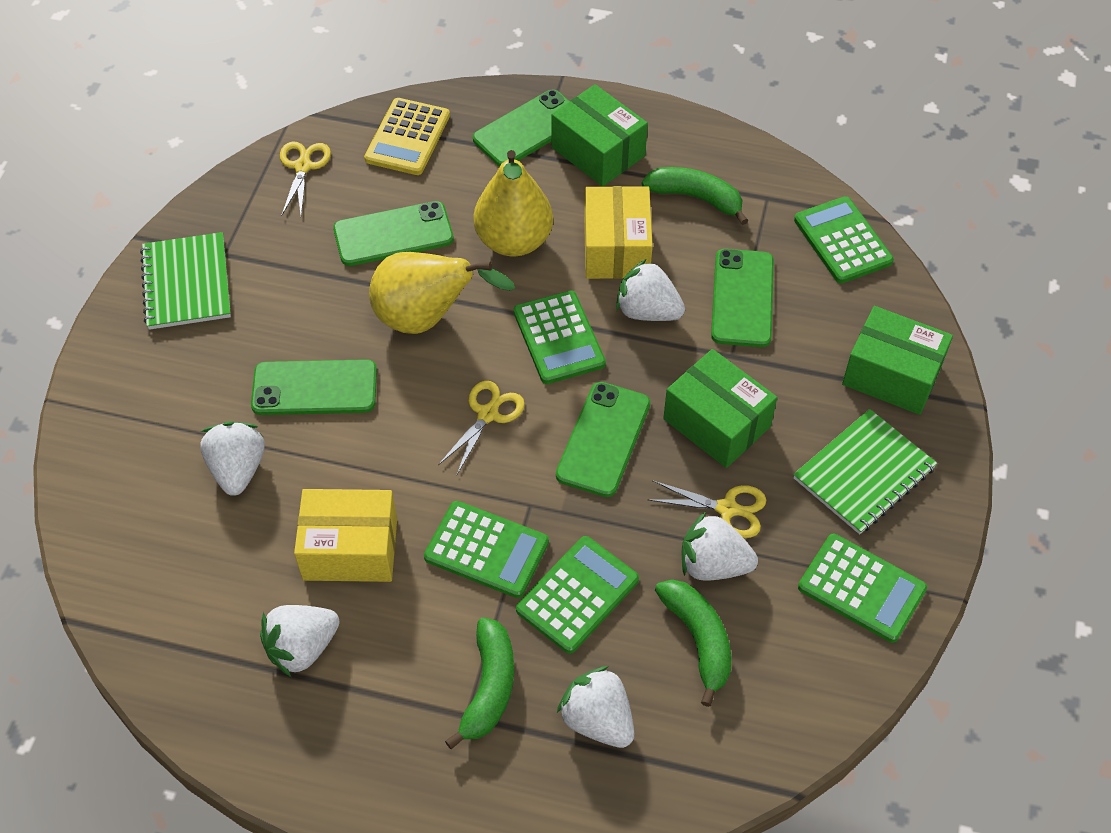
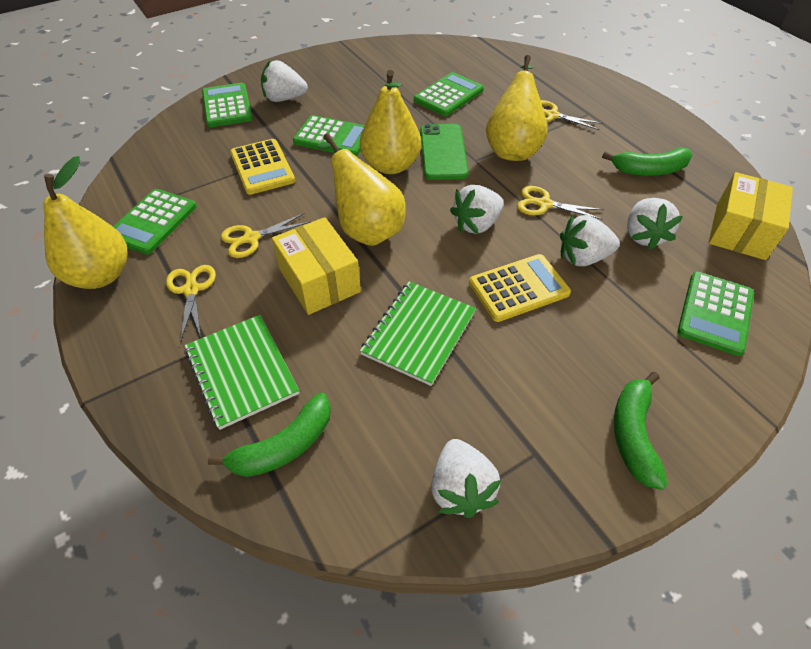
green box: 3 -> 0
green phone: 5 -> 1
yellow calculator: 1 -> 2
yellow pear: 2 -> 4
yellow scissors: 3 -> 4

